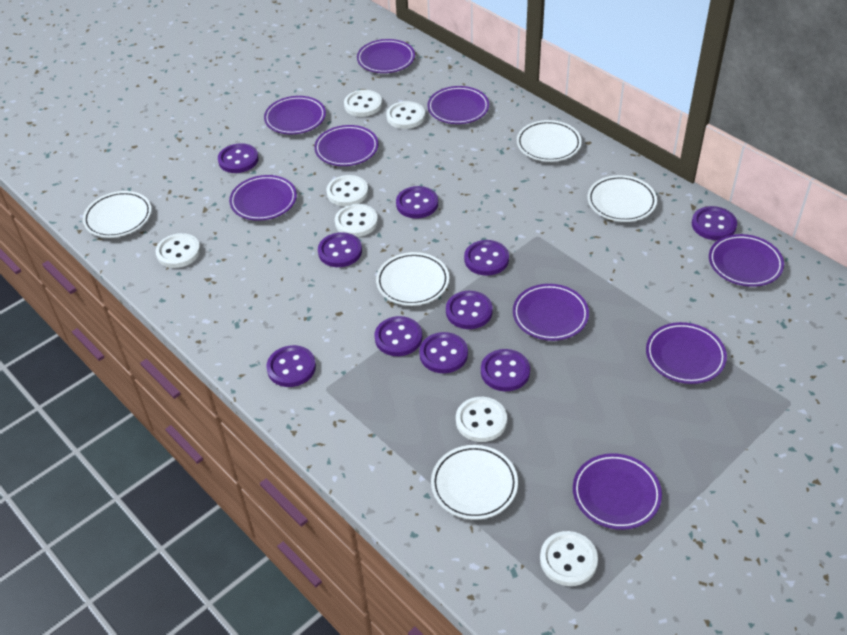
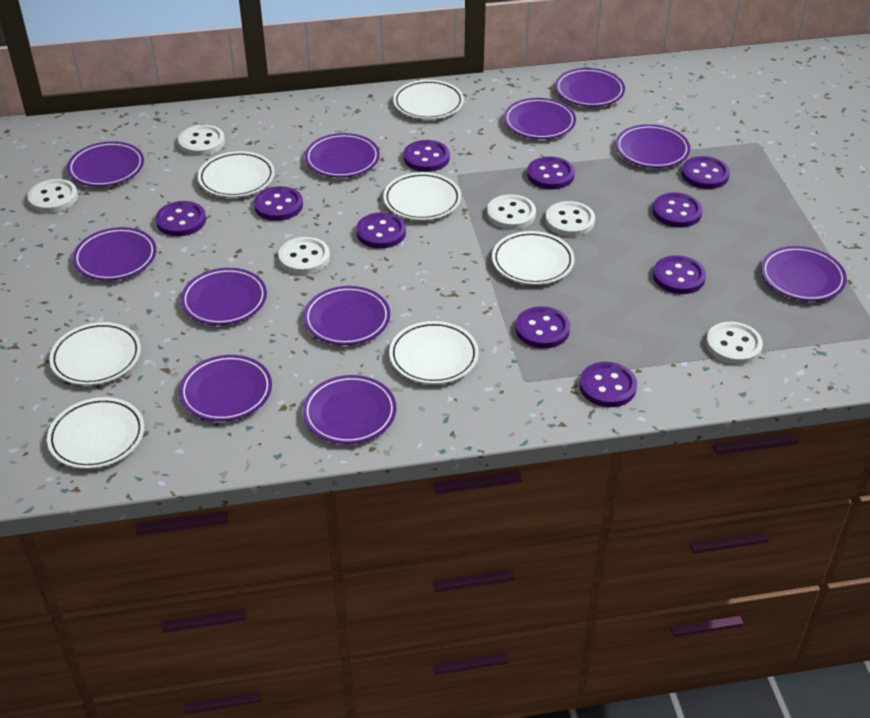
purple plate: 9 -> 11
white button: 7 -> 6
white plate: 5 -> 7

